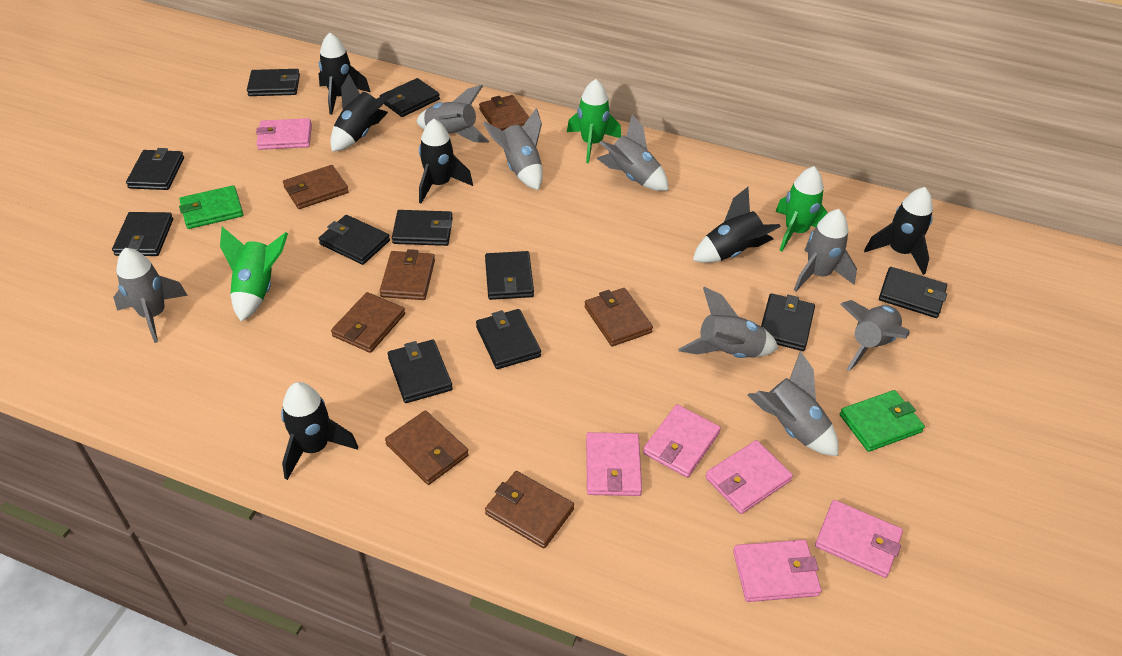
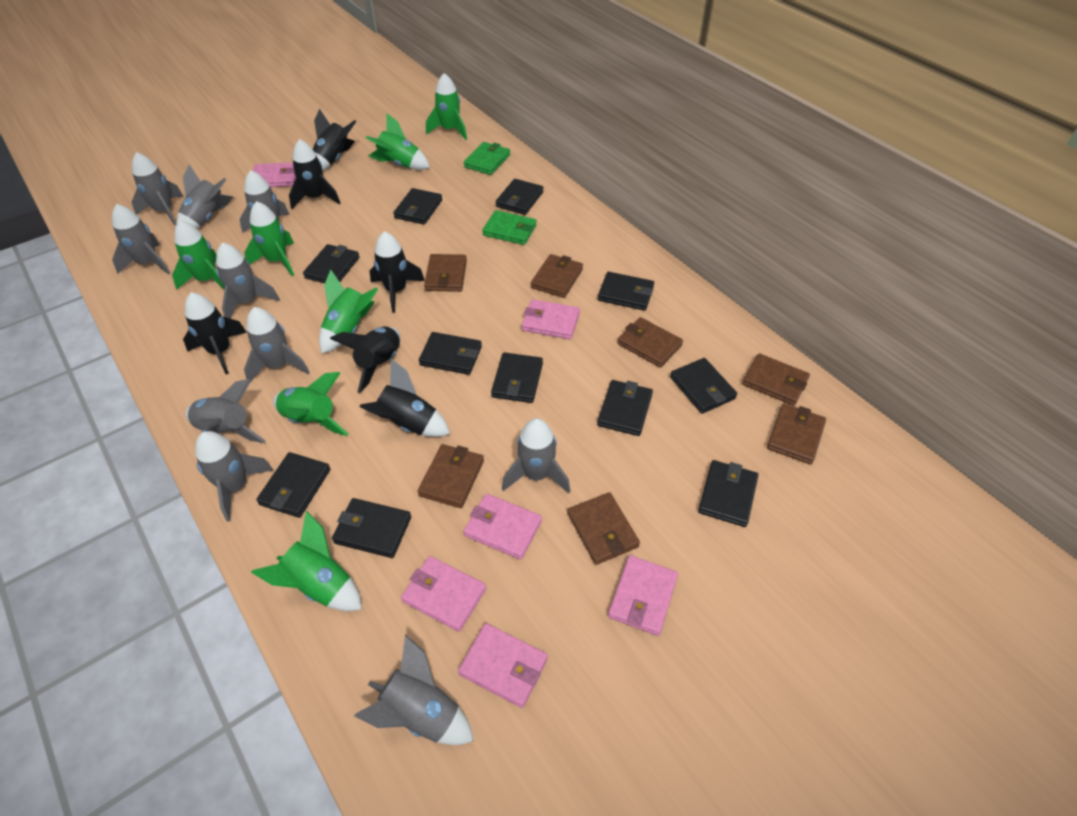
green rocket: 3 -> 7
grey rocket: 8 -> 10

